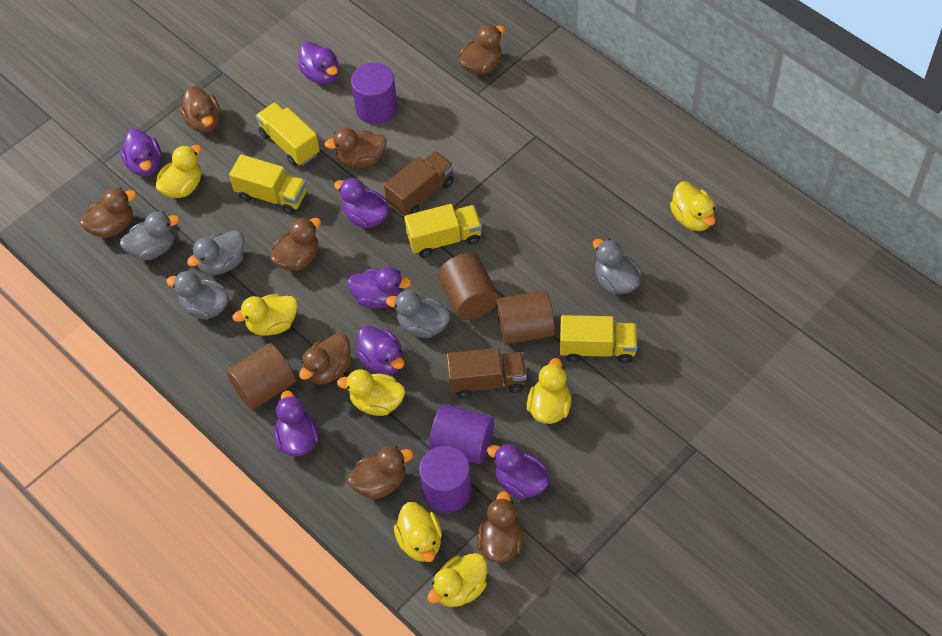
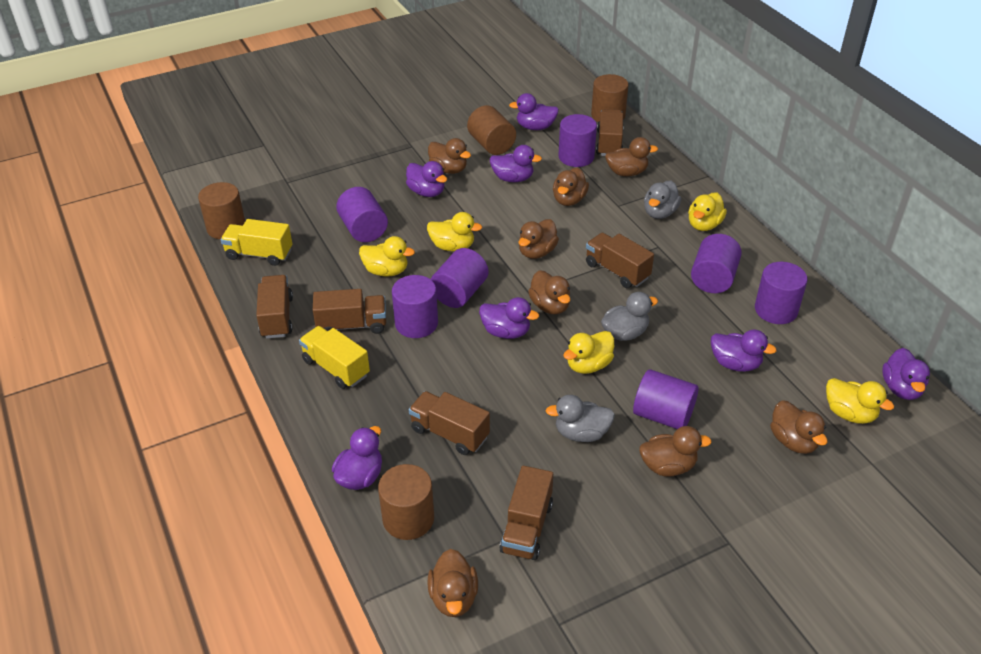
brown cylinder: 3 -> 4
brown truck: 2 -> 6
grey duck: 5 -> 3
purple cylinder: 3 -> 7
yellow duck: 7 -> 5
yellow truck: 4 -> 2

